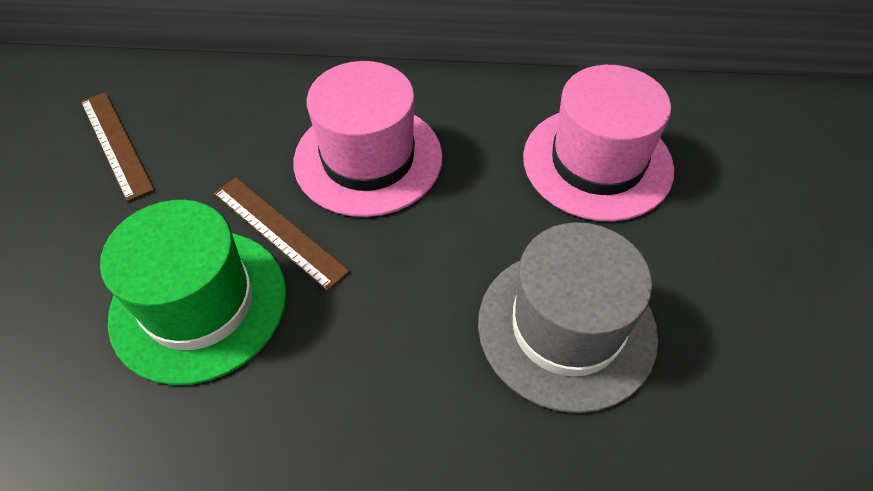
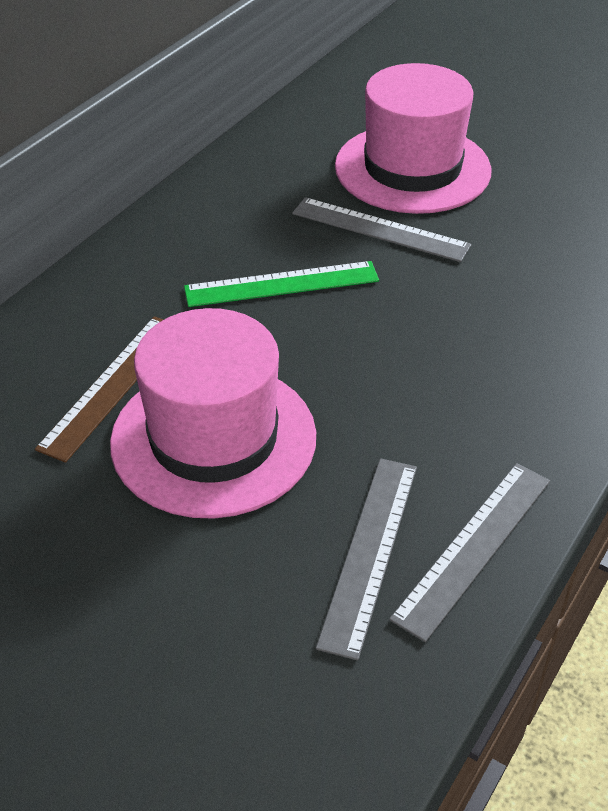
brown ruler: 2 -> 1
green hat: 1 -> 0
green ruler: 0 -> 1
grey hat: 1 -> 0
grey ruler: 0 -> 3

